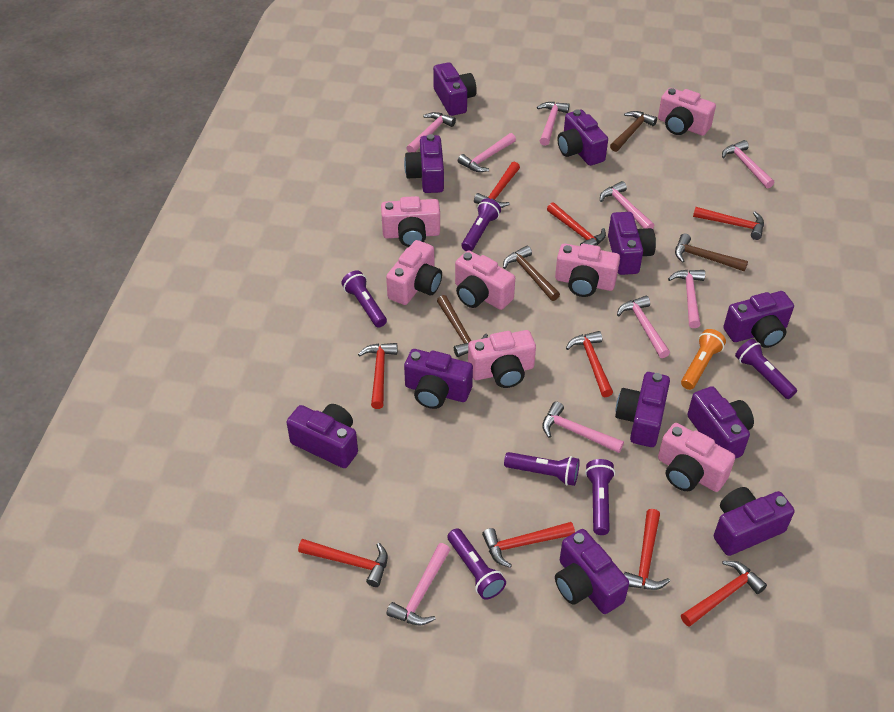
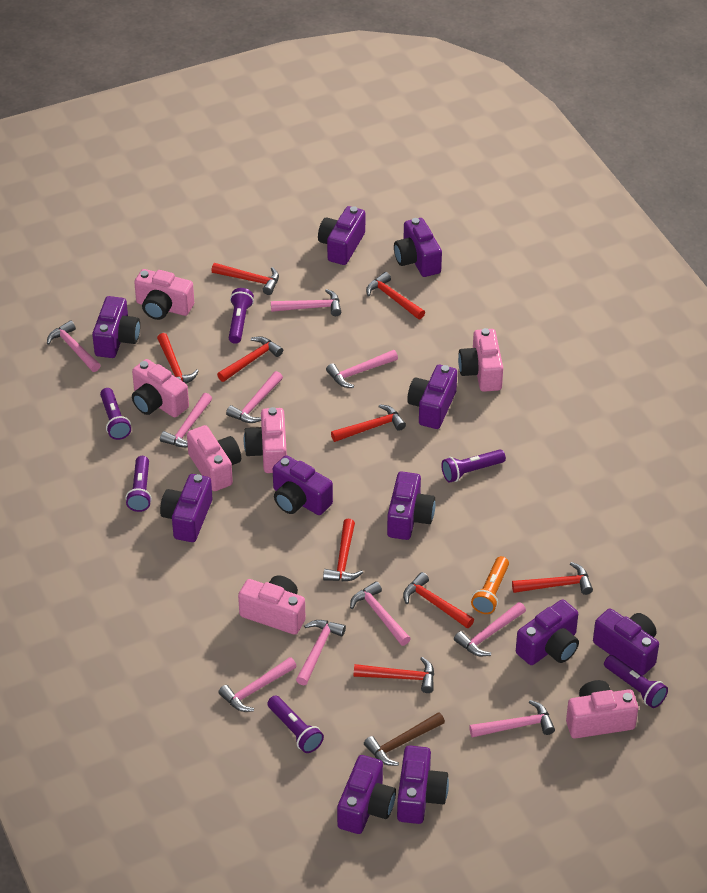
brown hammer: 4 -> 1
pink hammer: 9 -> 10

